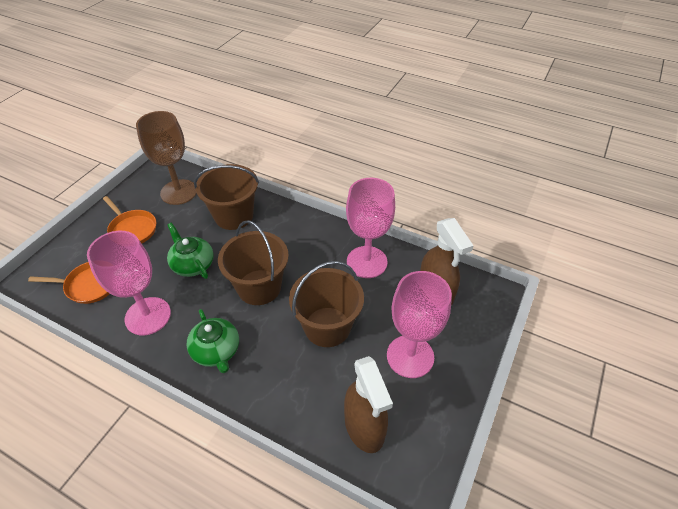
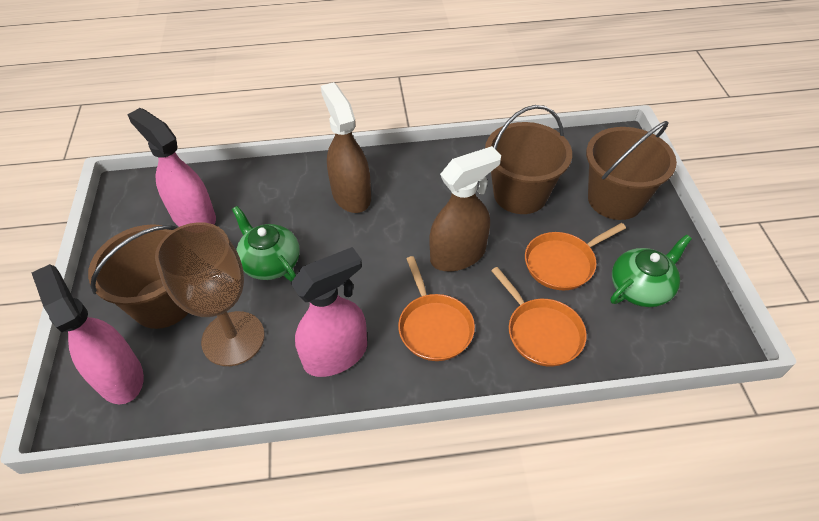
orange pan: 2 -> 3
pink goblet: 3 -> 0
pink spray bottle: 0 -> 3

